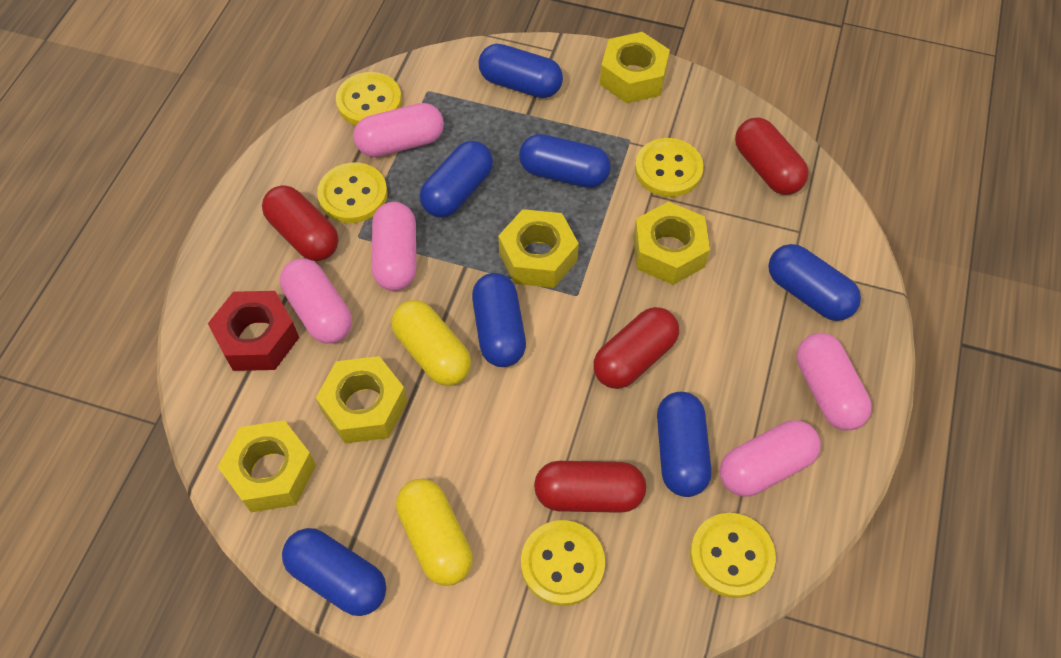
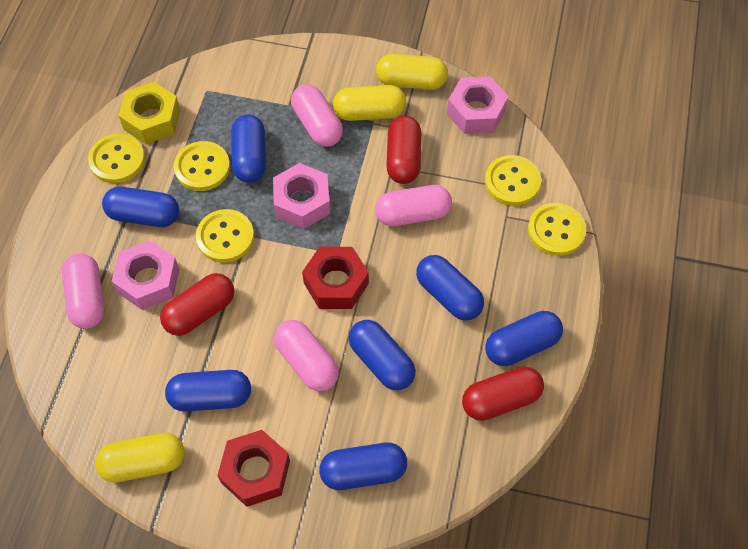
pink capsule: 5 -> 4
pink nut: 0 -> 3
red capsule: 4 -> 3
red nut: 1 -> 2
yellow capsule: 2 -> 3
yellow nut: 5 -> 1

